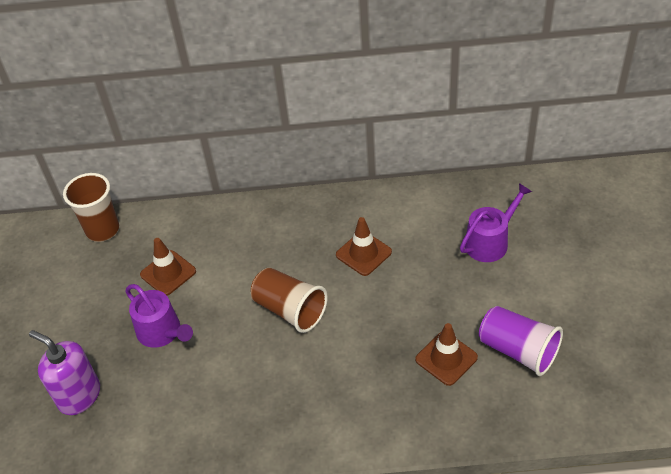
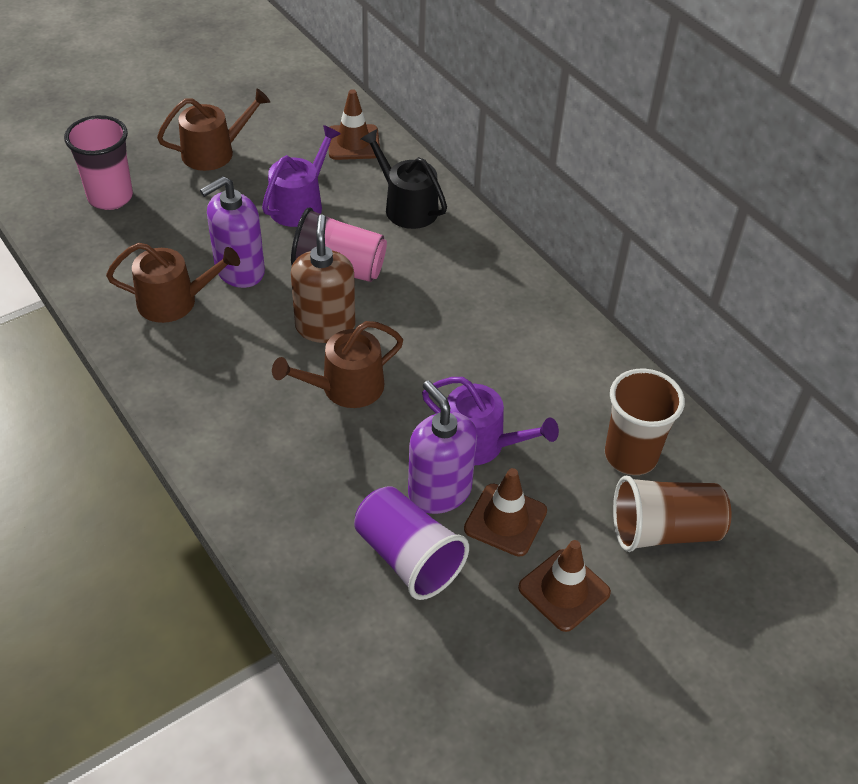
black watering can: 0 -> 1
brown soap dispenser: 0 -> 1
brown watering can: 0 -> 3
pink cup: 0 -> 2
purple soap dispenser: 1 -> 2

